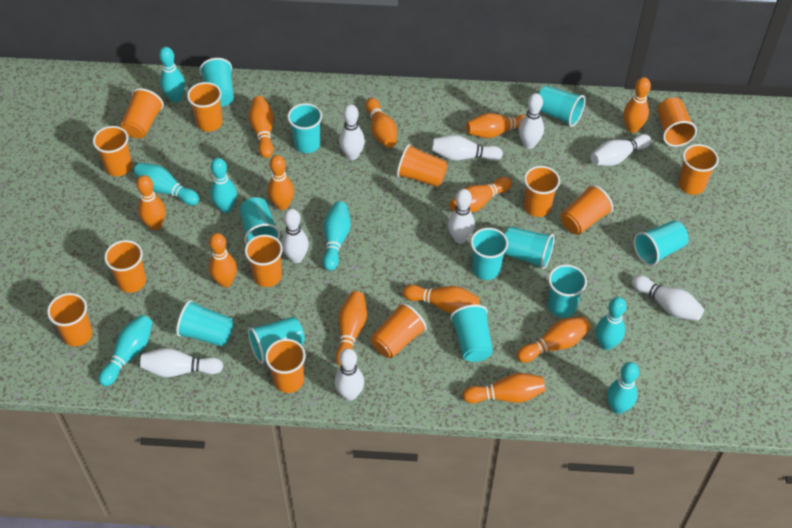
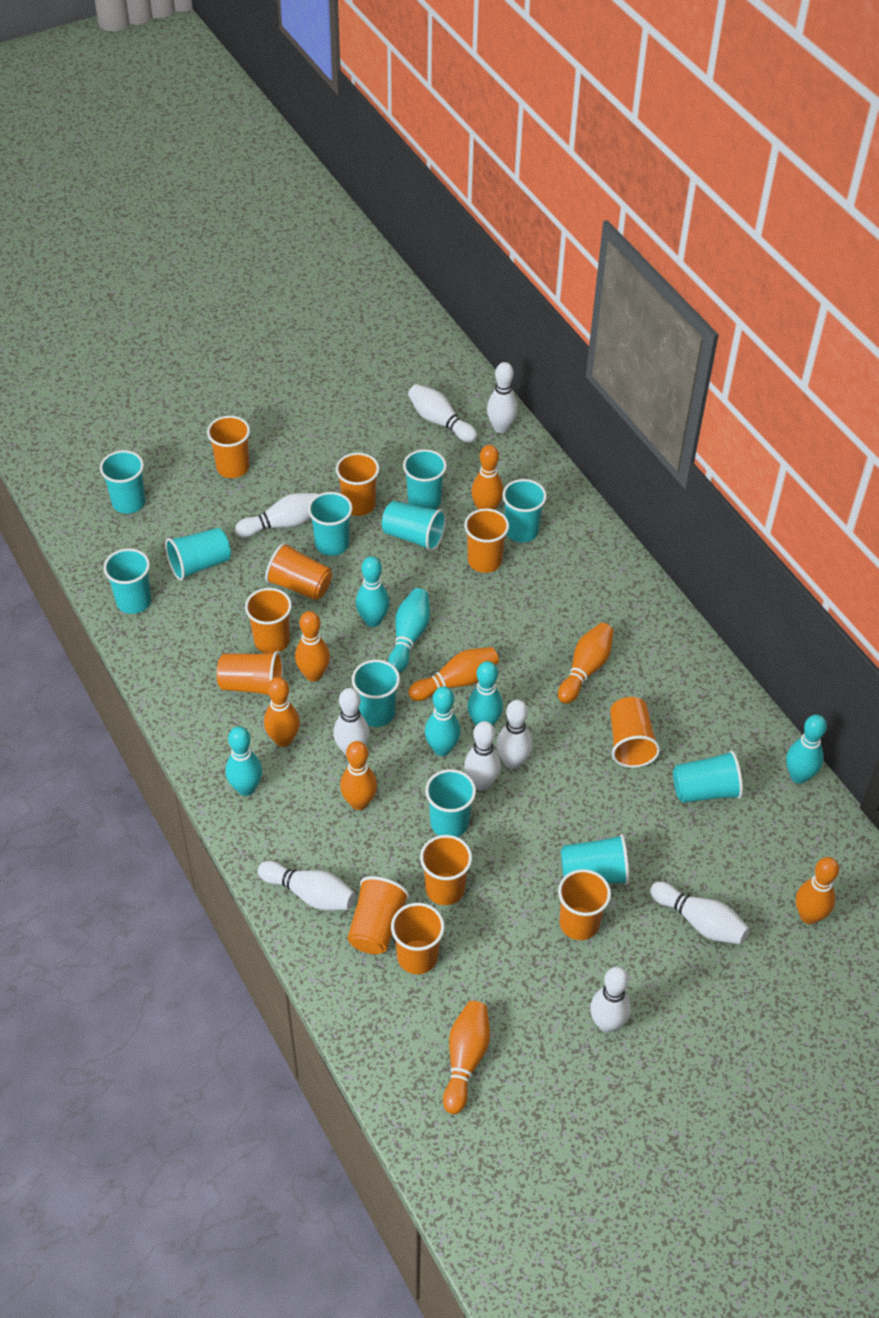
orange bowling pin: 12 -> 8
orange cup: 13 -> 11
turquoise bowling pin: 7 -> 6

